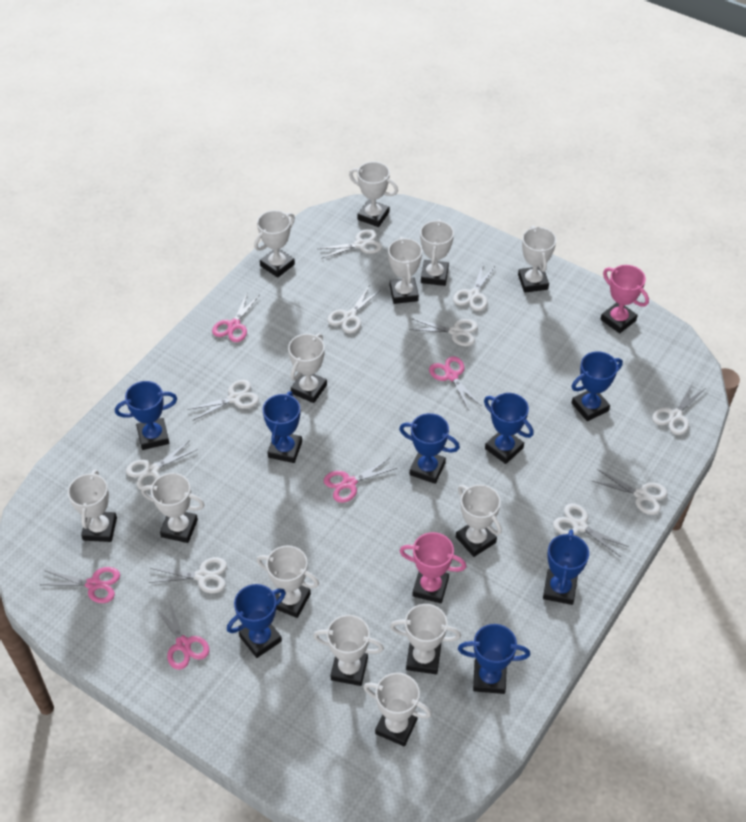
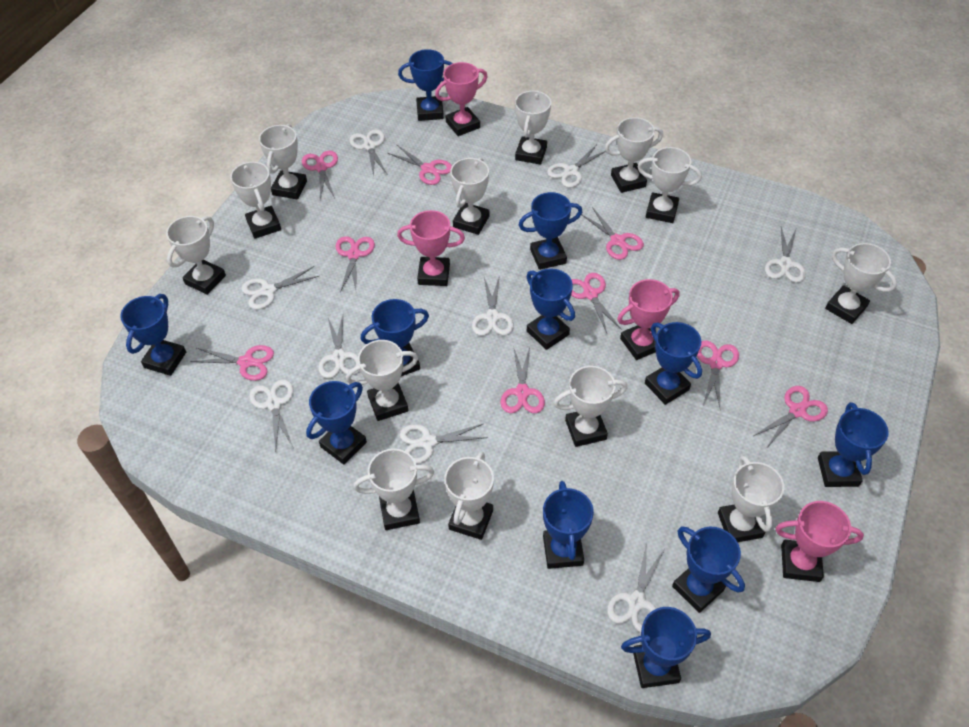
blue trophy: 8 -> 11
pink scissors: 5 -> 9
pink trophy: 2 -> 4
white scissors: 10 -> 9

